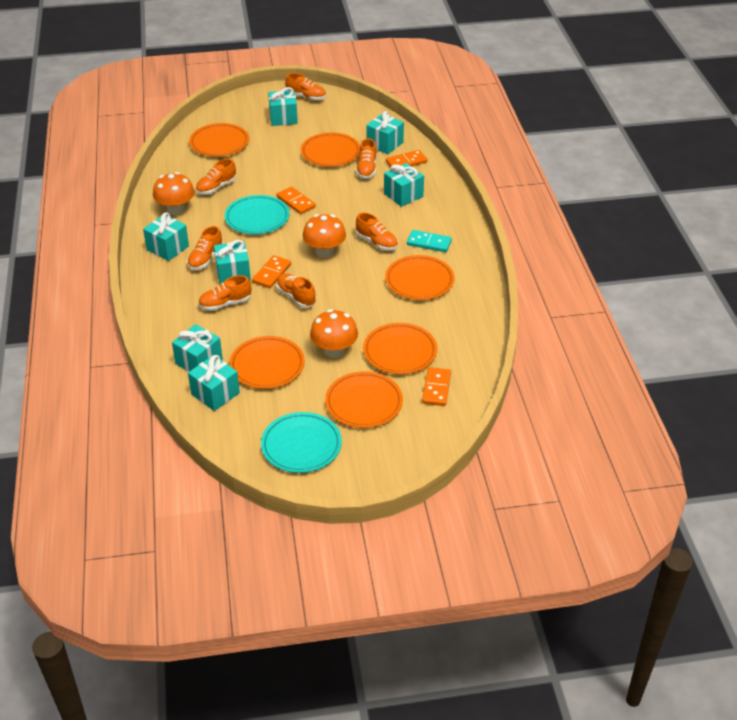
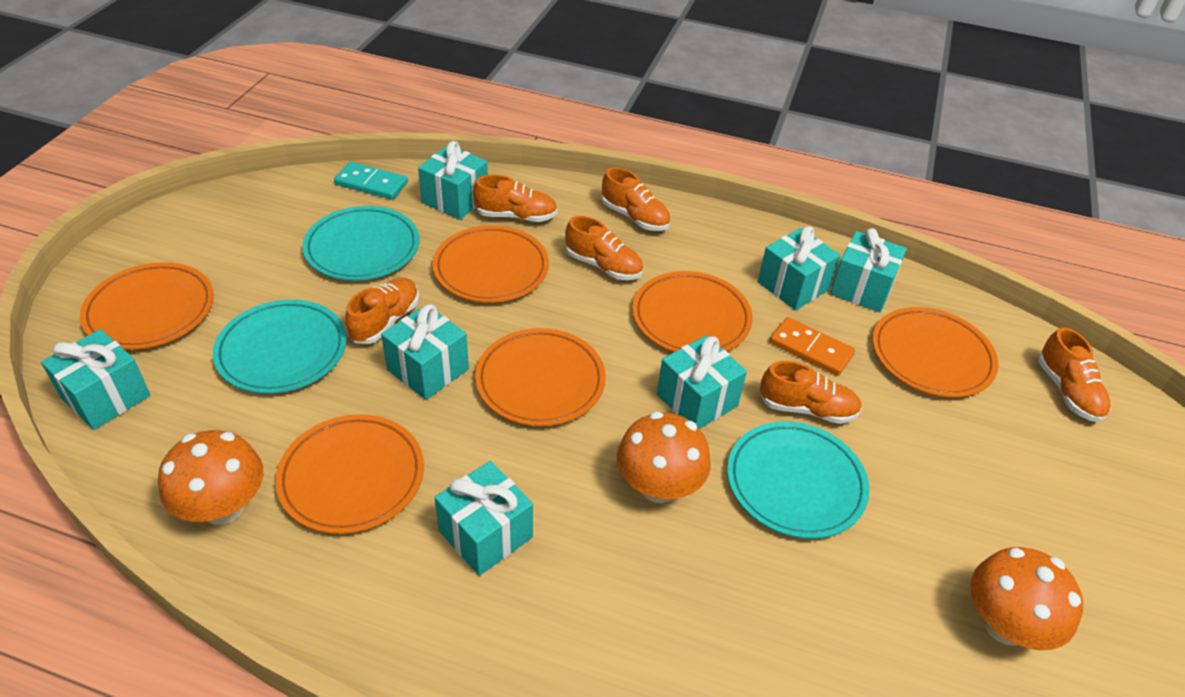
orange domino: 4 -> 1
orange shoe: 7 -> 6
turquoise plate: 2 -> 3

